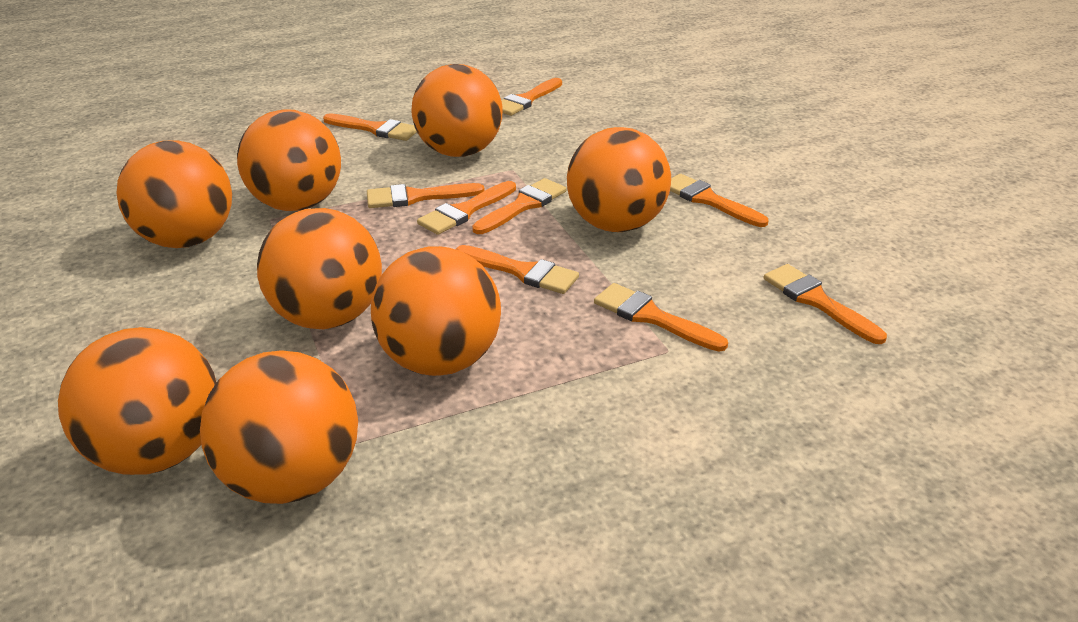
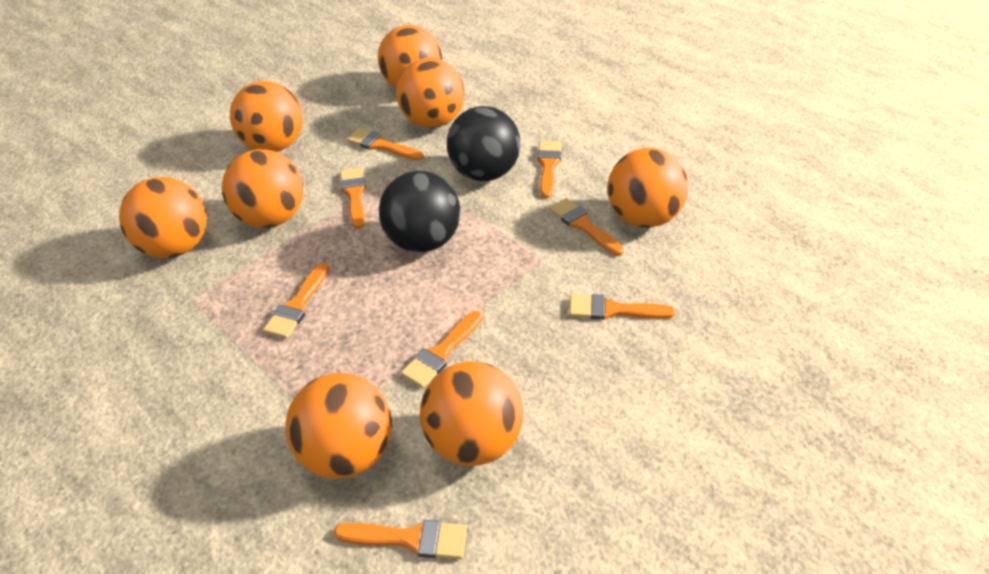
black ball: 0 -> 2
orange brush: 9 -> 8

